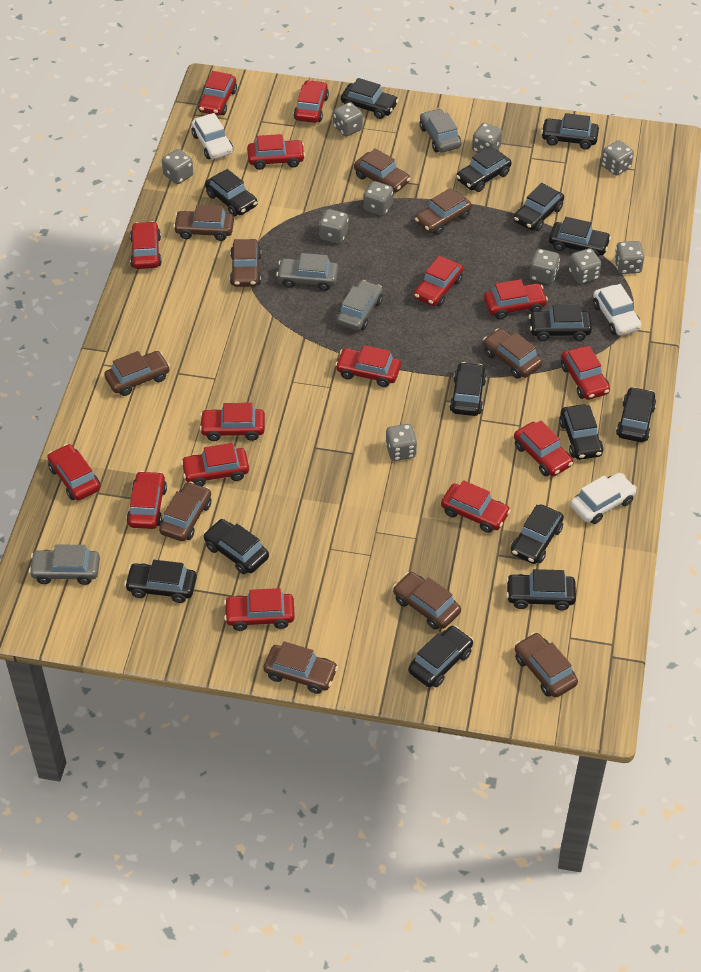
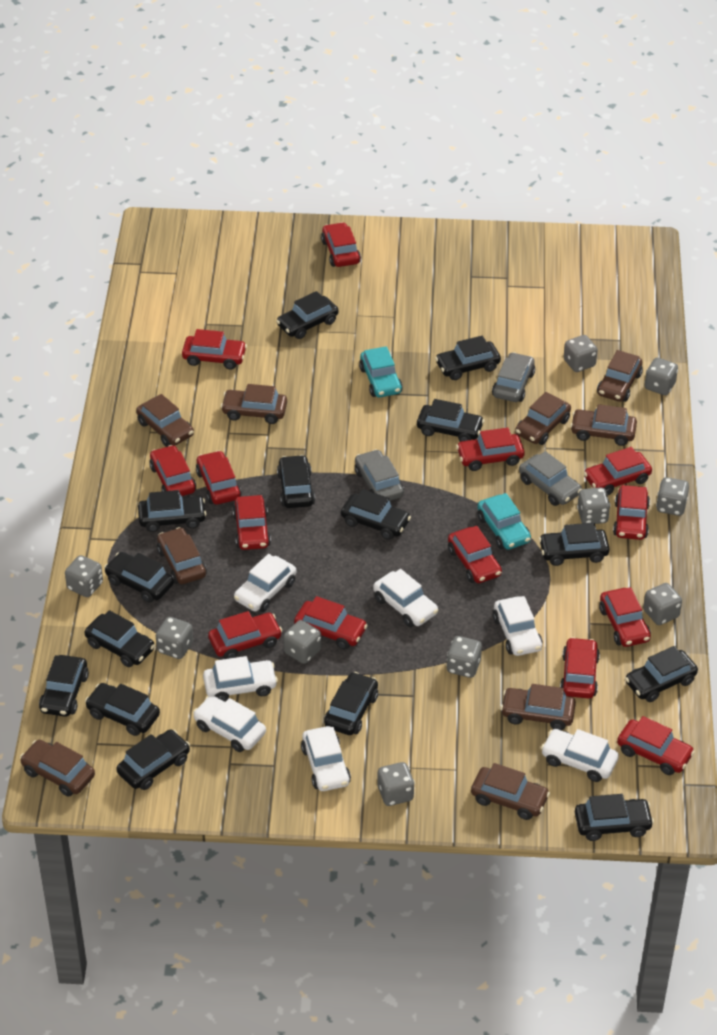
brown car: 10 -> 9
grey car: 4 -> 3
red car: 15 -> 14
turquoise car: 0 -> 2
white car: 3 -> 7

